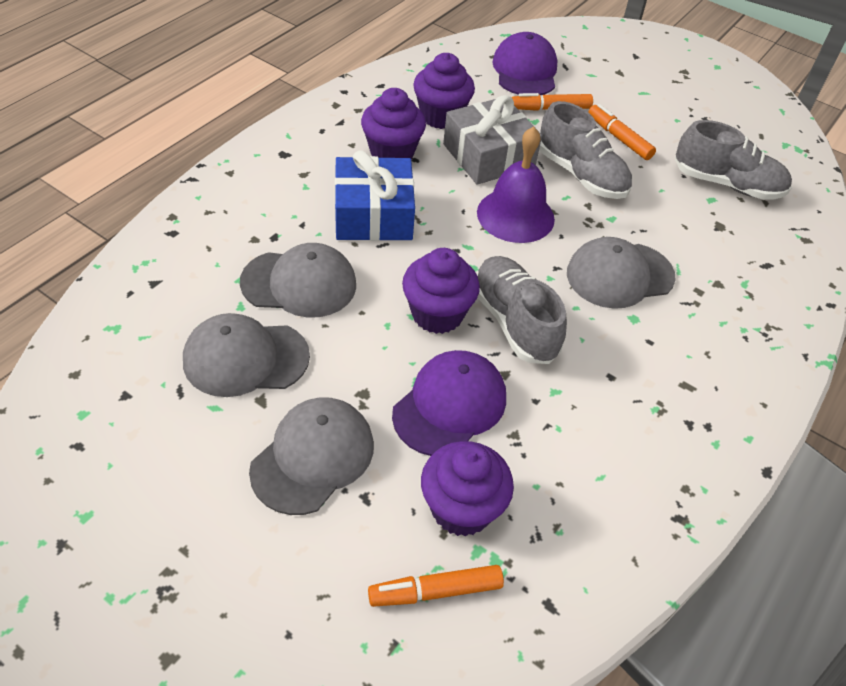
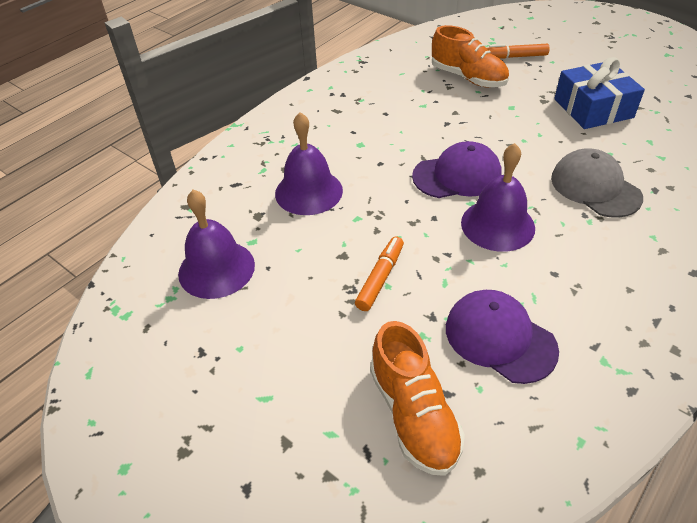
grey cap: 4 -> 1
grey gift: 1 -> 0
grey shoe: 3 -> 0
orange marker: 3 -> 2
orange shoe: 0 -> 2
purple bell: 1 -> 3
purple cupcake: 4 -> 0

